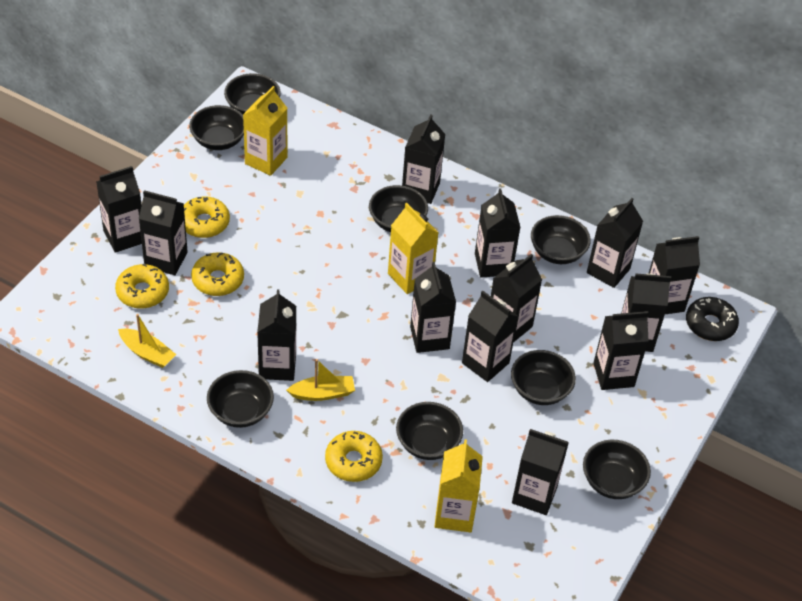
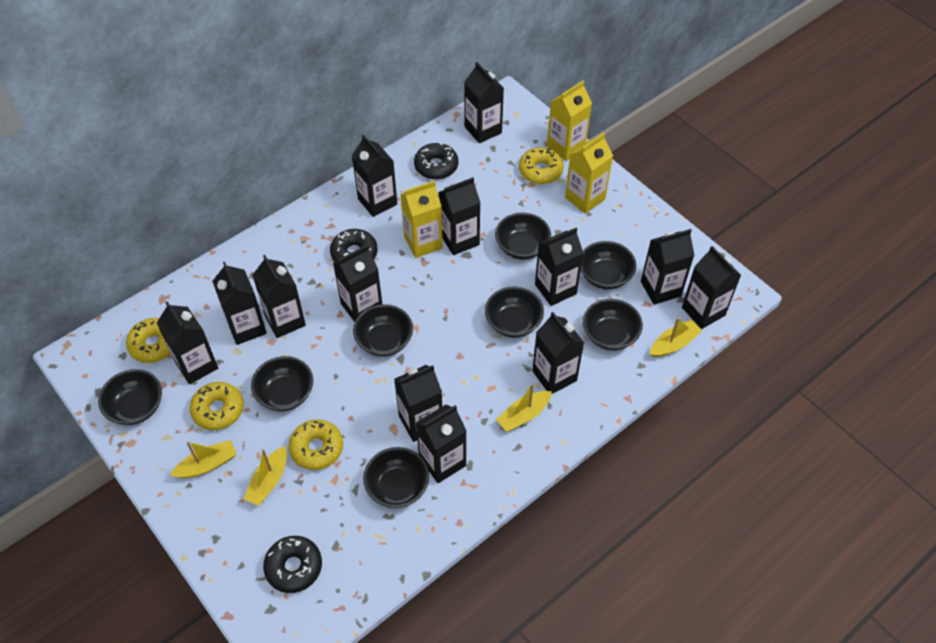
black donut: 1 -> 3
yellow boat: 2 -> 4

